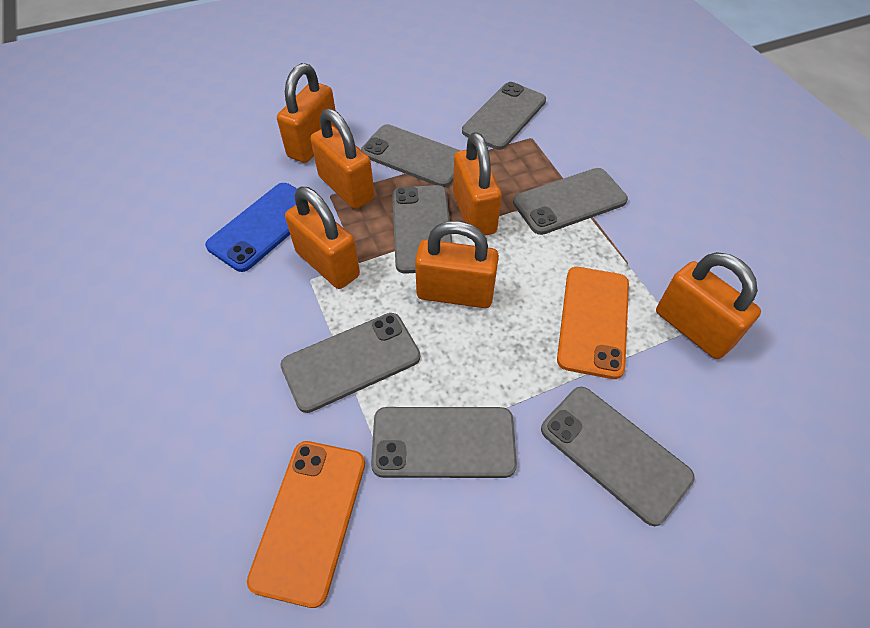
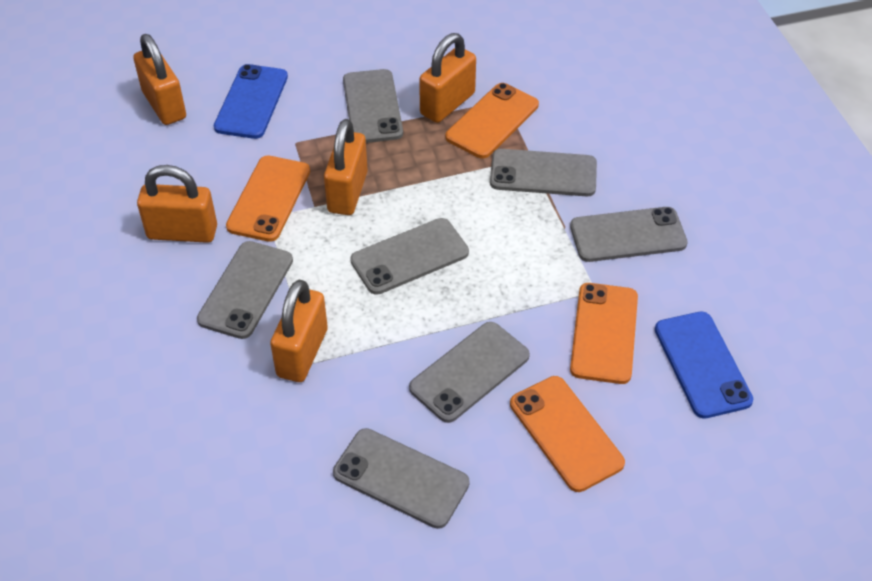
blue phone: 1 -> 2
orange padlock: 6 -> 5
orange phone: 2 -> 4

